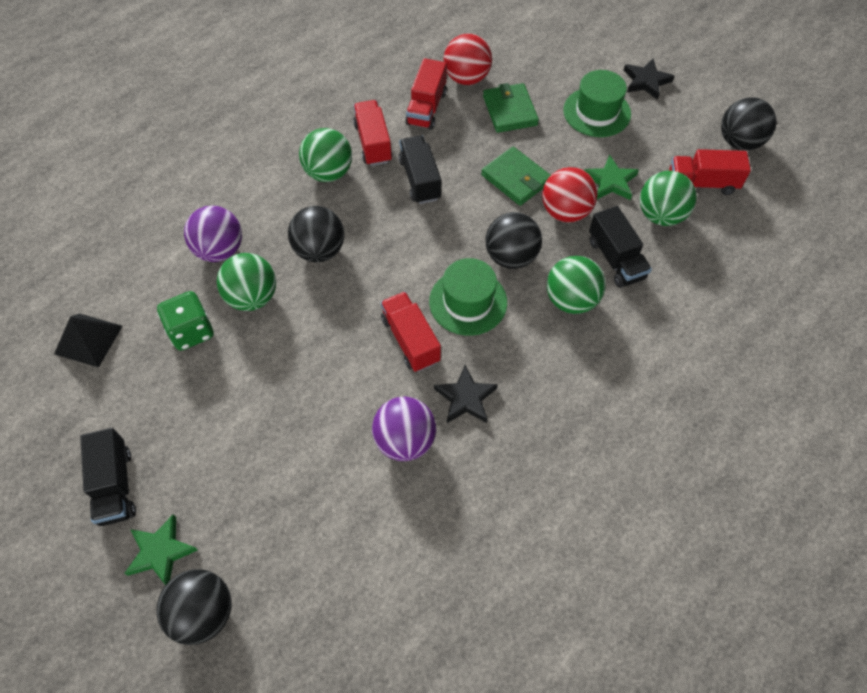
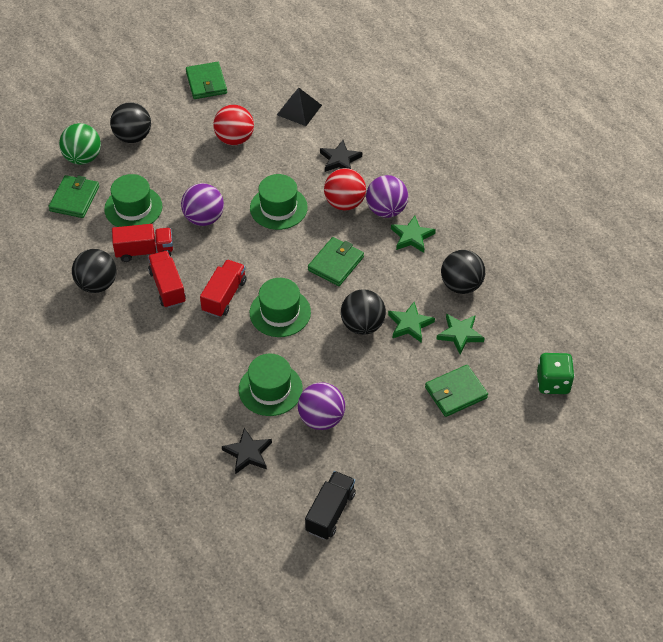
black truck: 3 -> 1
green ball: 4 -> 1
green hat: 2 -> 4
green star: 2 -> 3
green wallet: 2 -> 4
purple ball: 2 -> 3
red truck: 4 -> 3

